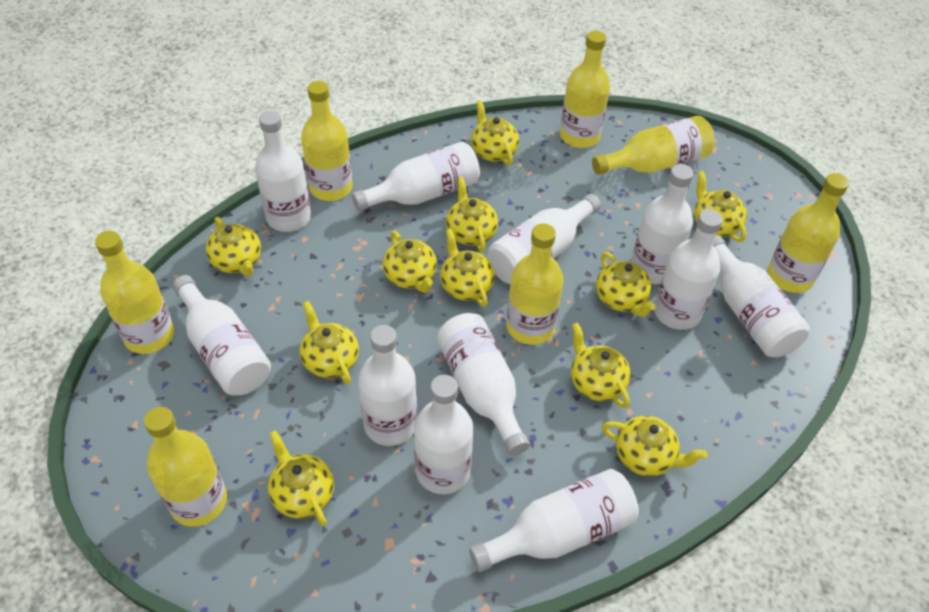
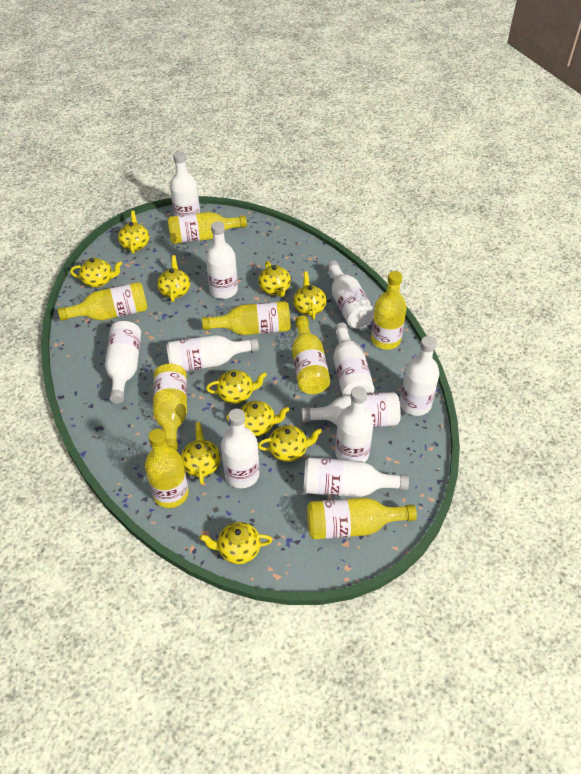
yellow bottle: 7 -> 8
yellow teapot: 11 -> 10

